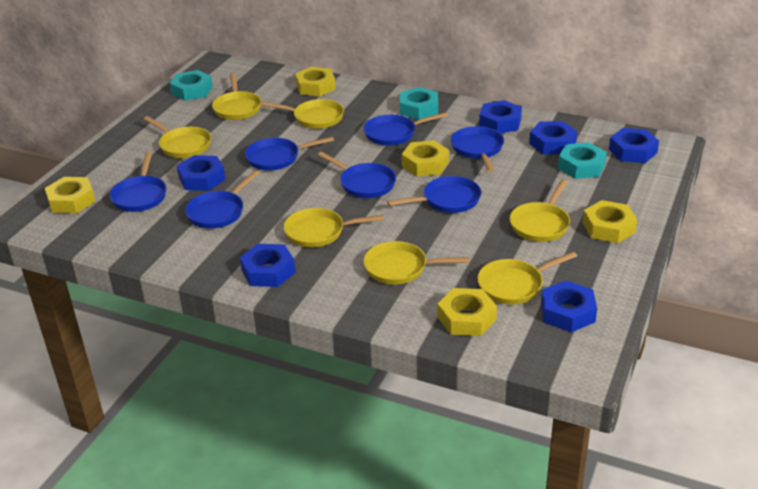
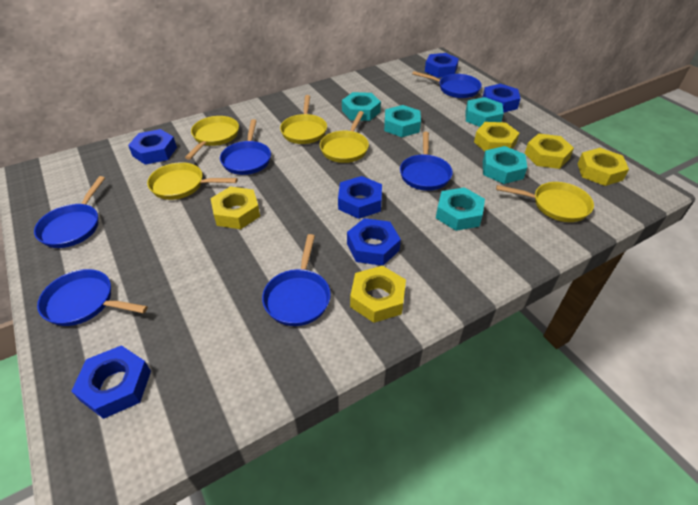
blue pan: 7 -> 6
turquoise nut: 3 -> 5
yellow pan: 7 -> 5

